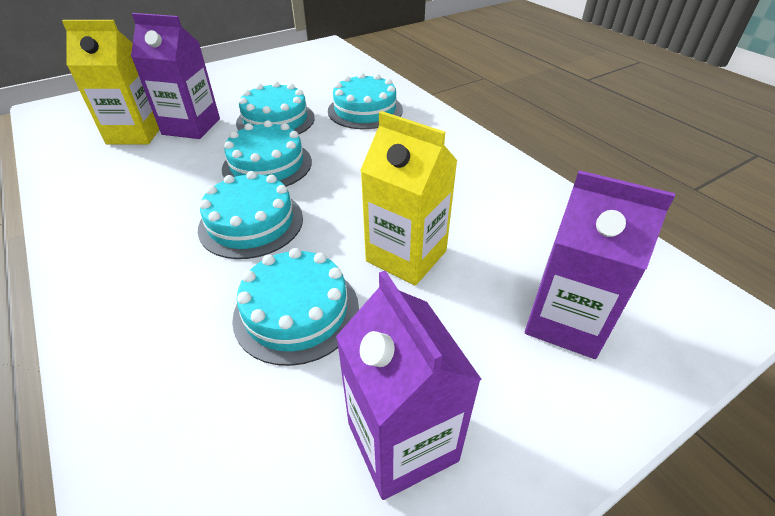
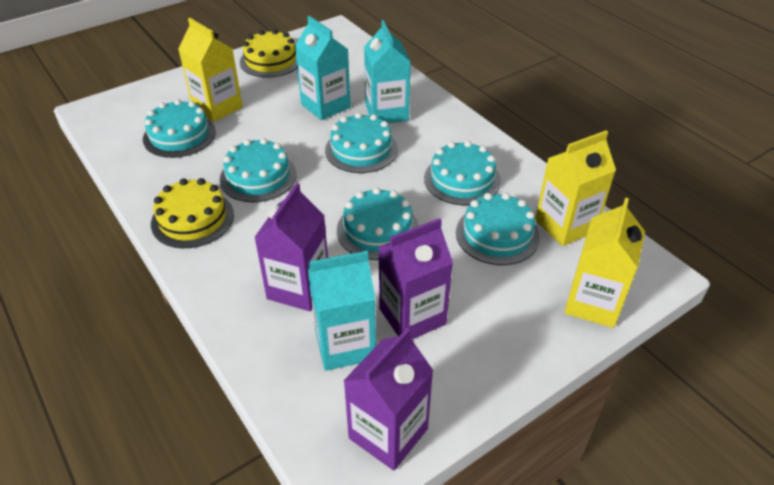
turquoise cake: 5 -> 6
turquoise carton: 0 -> 3
yellow cake: 0 -> 2
yellow carton: 2 -> 3

